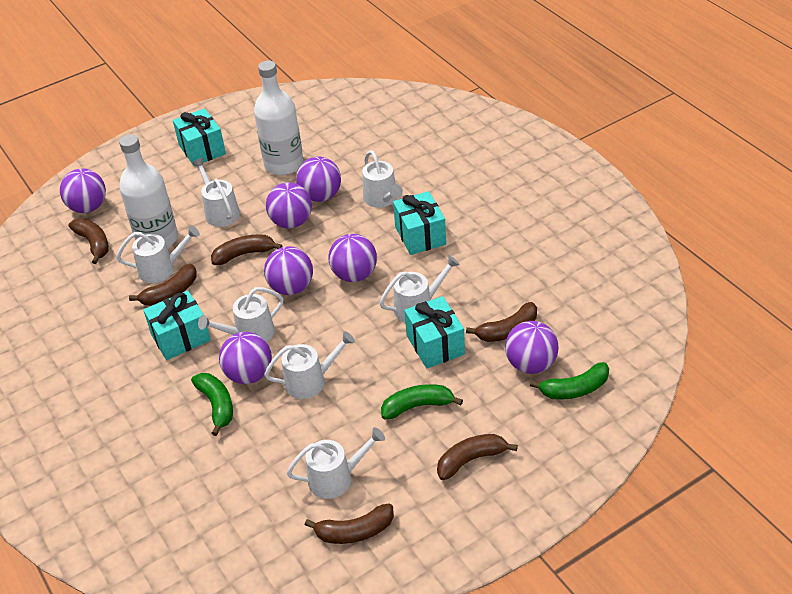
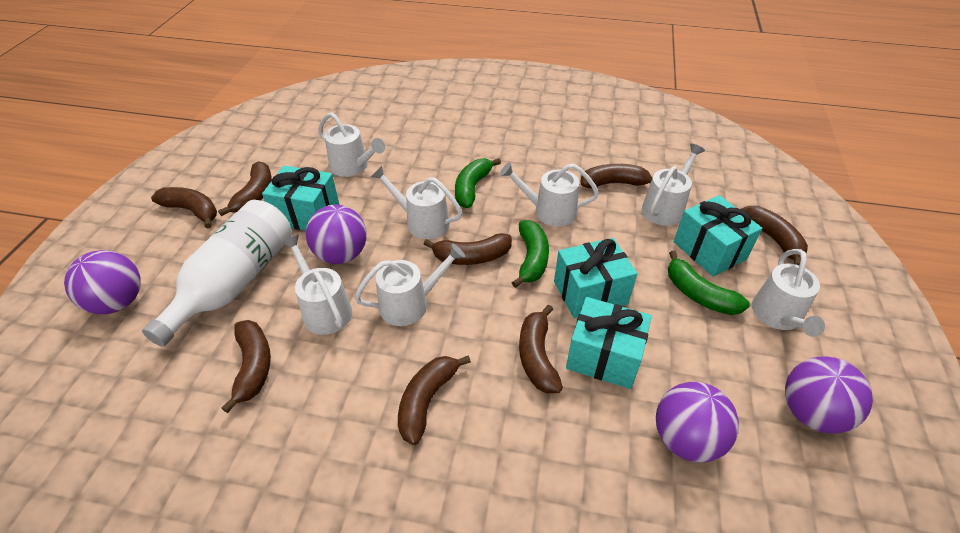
brown banana: 6 -> 8
purple ball: 7 -> 4
white bottle: 2 -> 1

